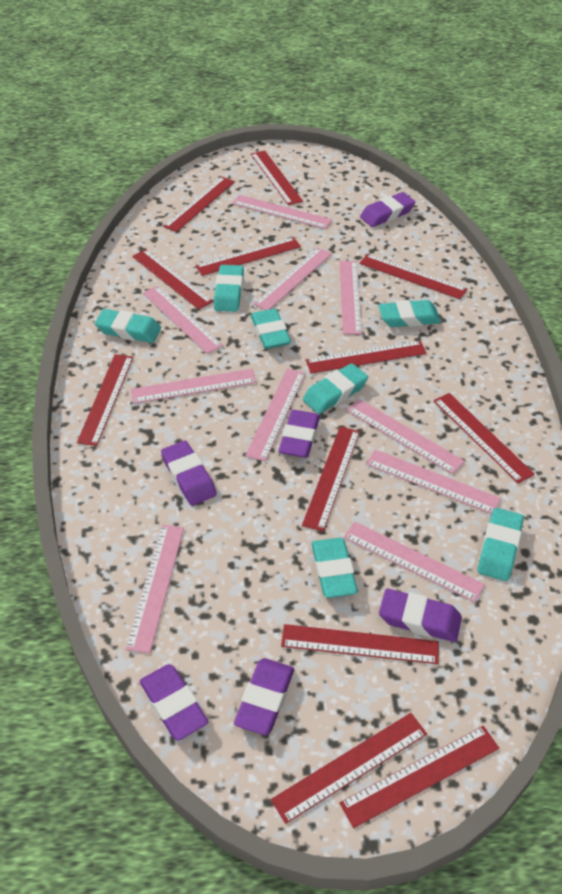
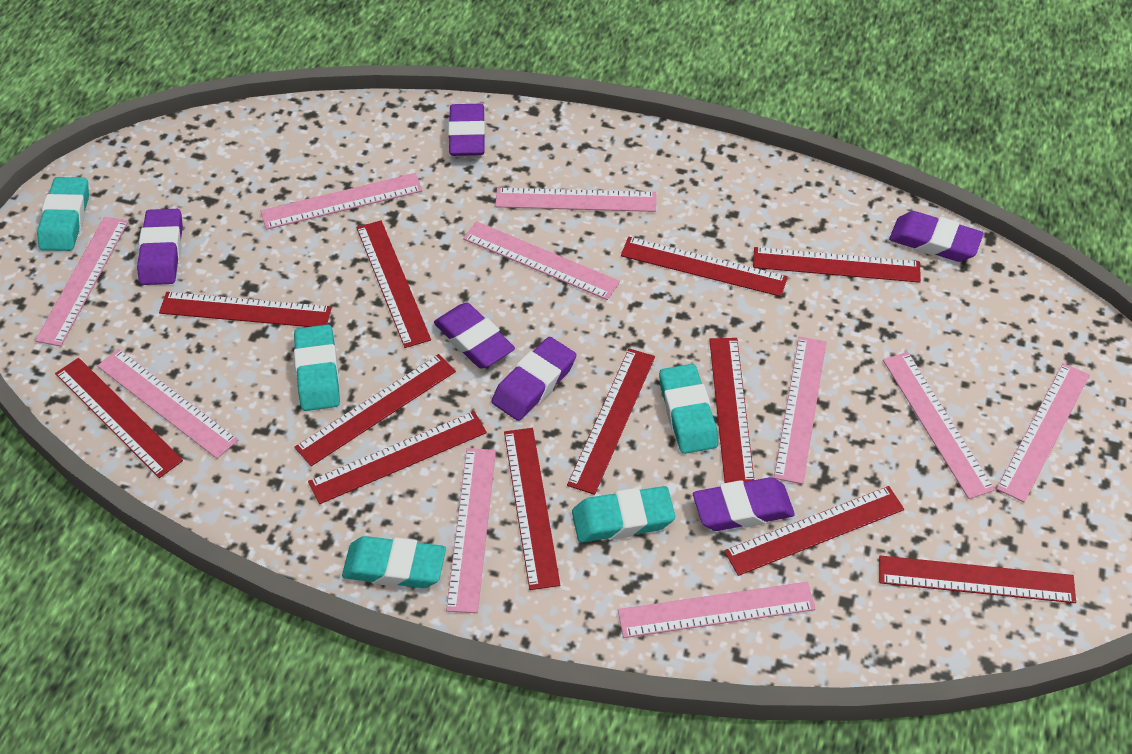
turquoise eraser: 7 -> 5

